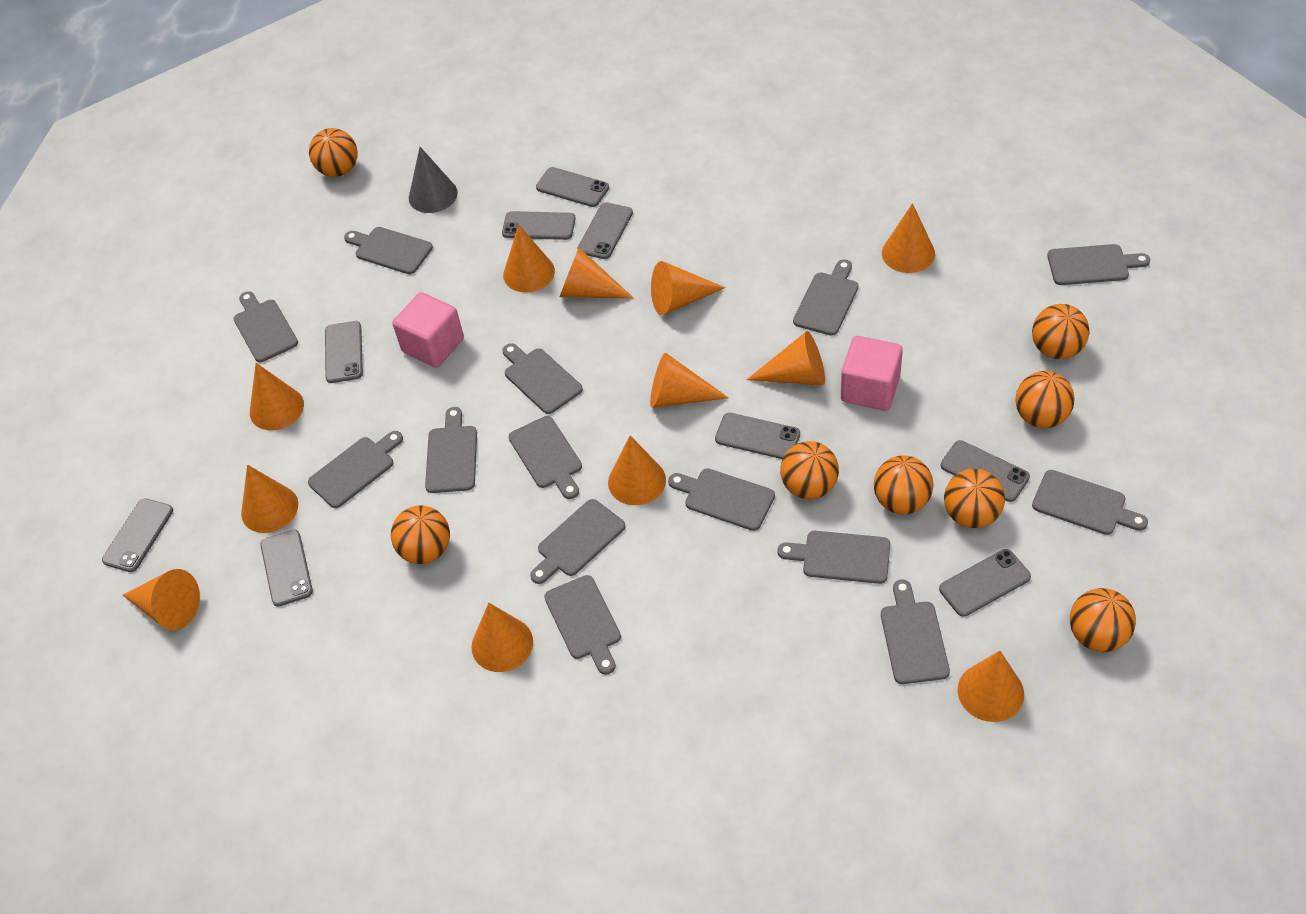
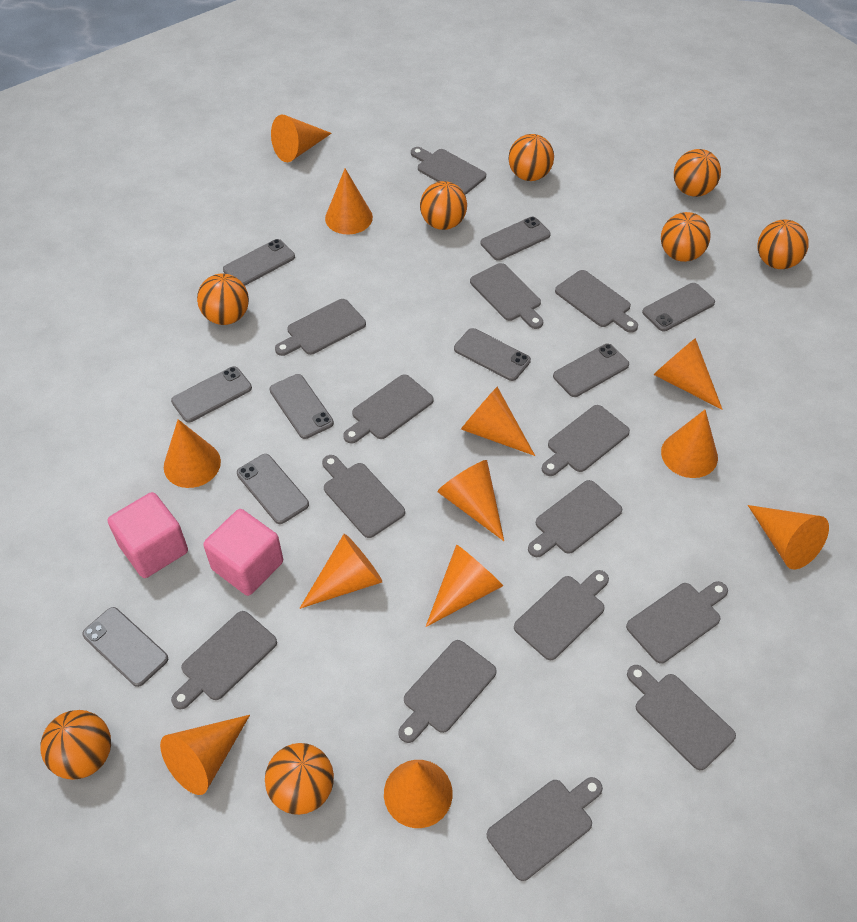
grey cone: 1 -> 0

